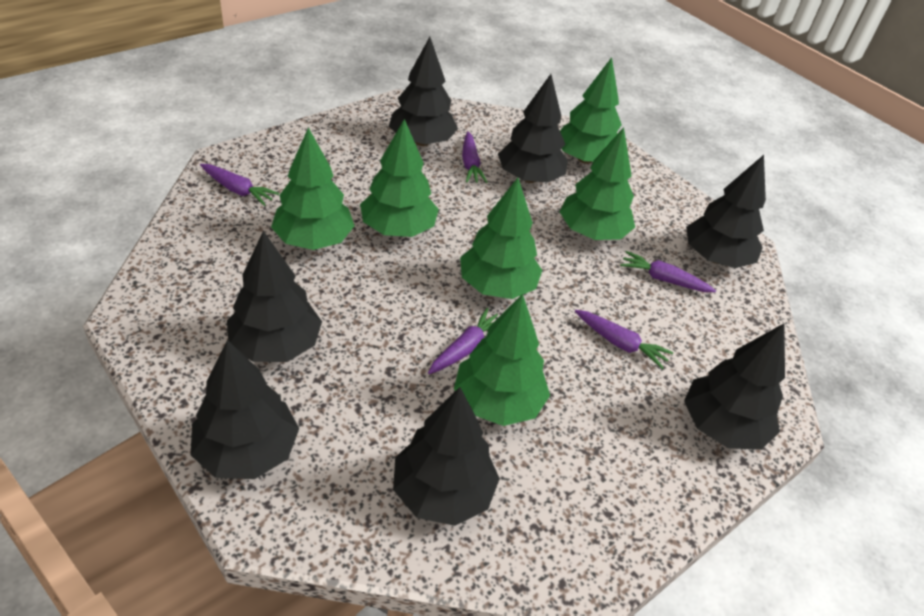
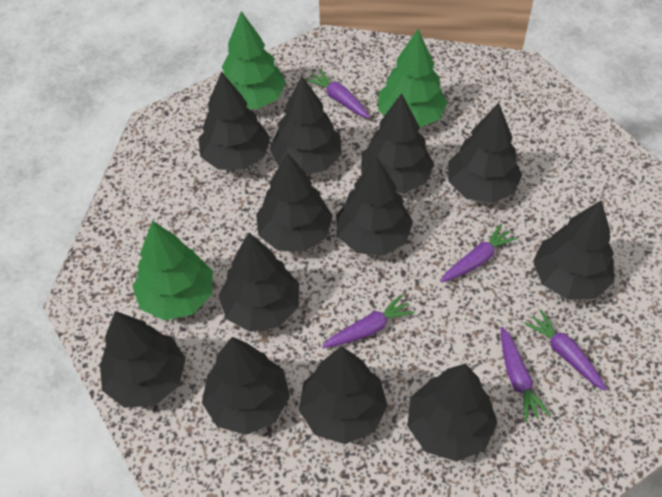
black tree: 7 -> 12
green tree: 6 -> 3

